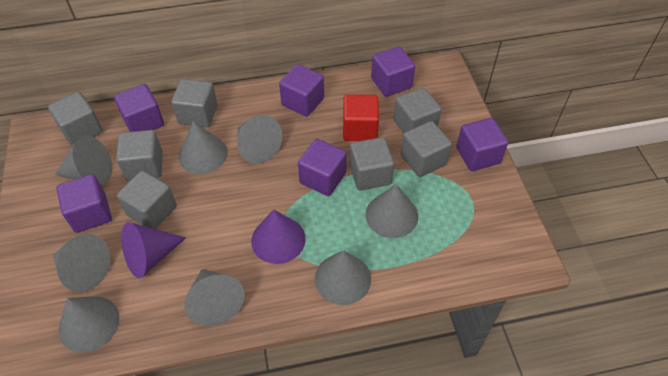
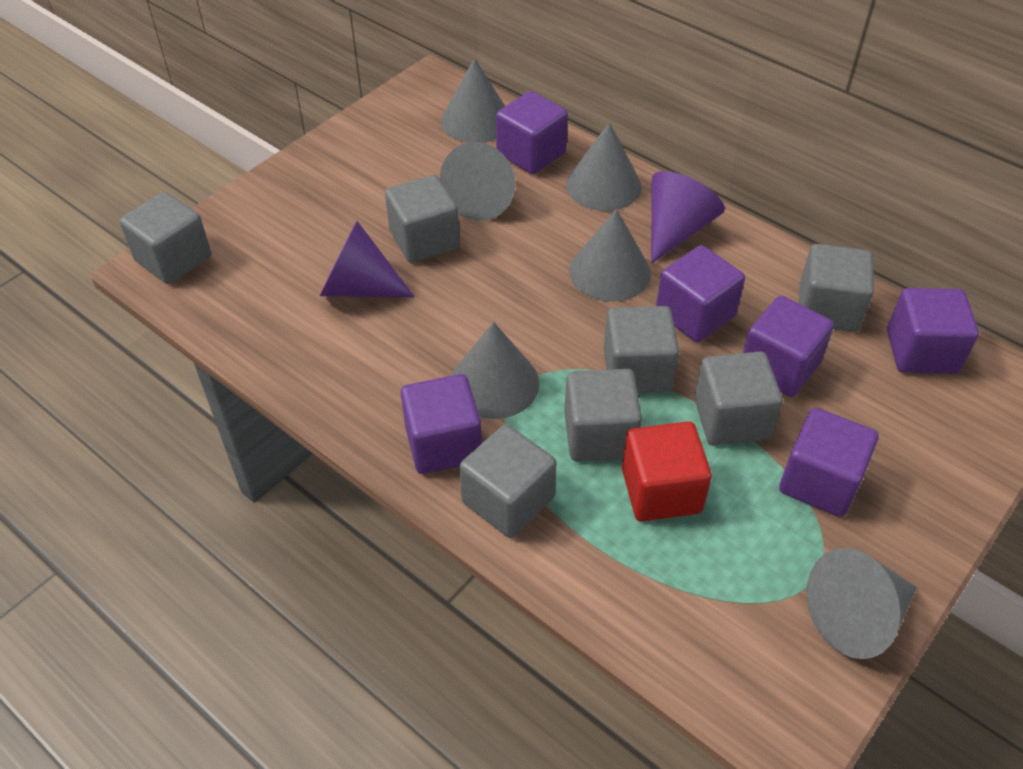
grey cone: 8 -> 6

